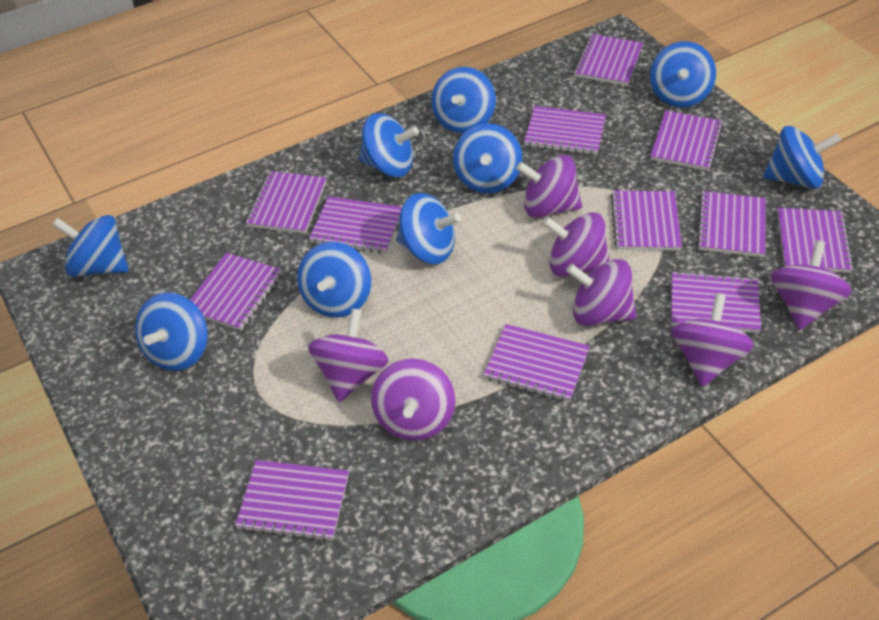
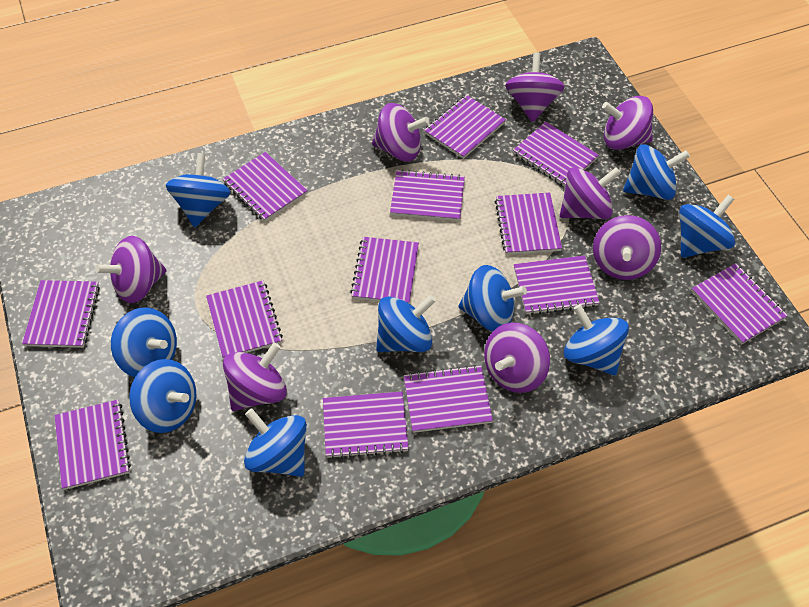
purple notebook: 12 -> 13
purple spinning top: 7 -> 8

